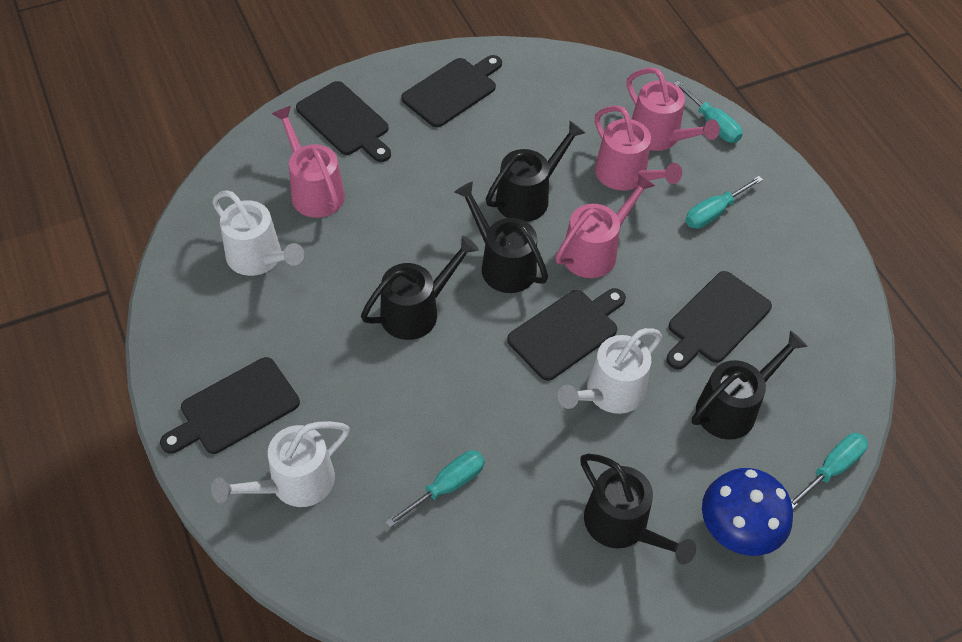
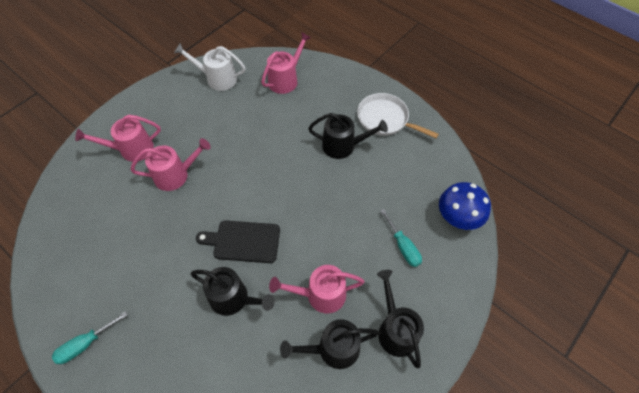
black cutting board: 5 -> 1
black watering can: 5 -> 4
turquoise screwdriver: 4 -> 2
white pan: 0 -> 1
white watering can: 3 -> 1

